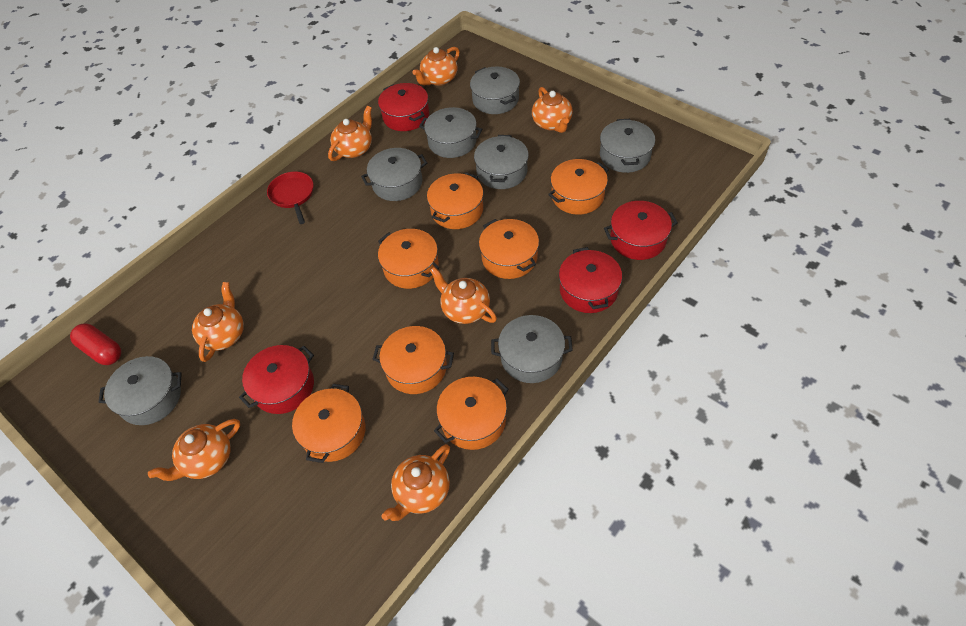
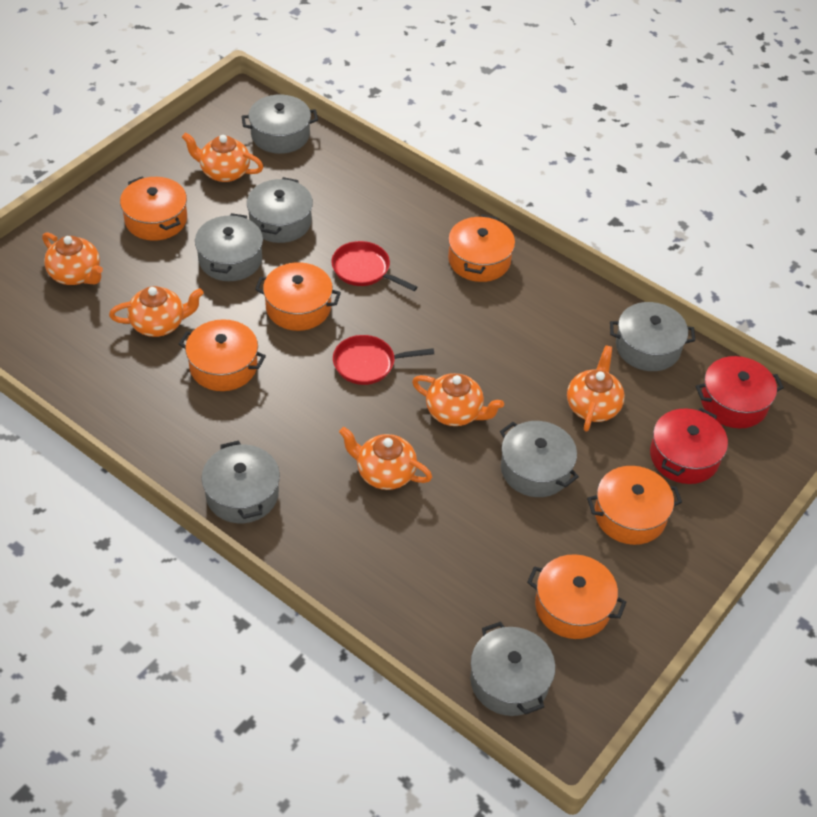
orange pot: 7 -> 6
orange teapot: 7 -> 6
red capsule: 1 -> 0
red pan: 1 -> 2
red pot: 4 -> 2

